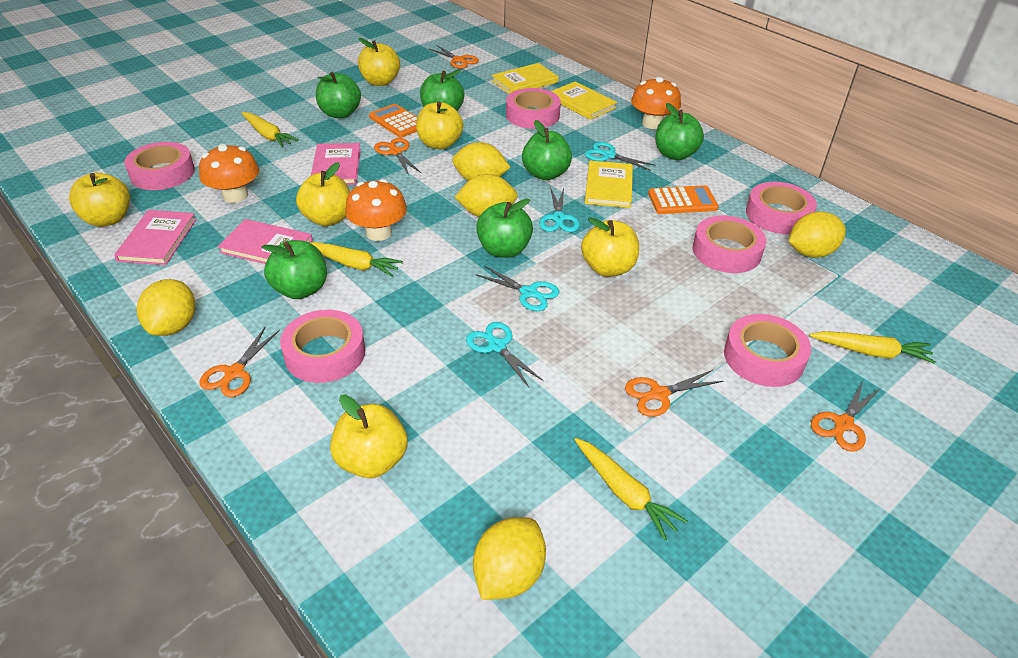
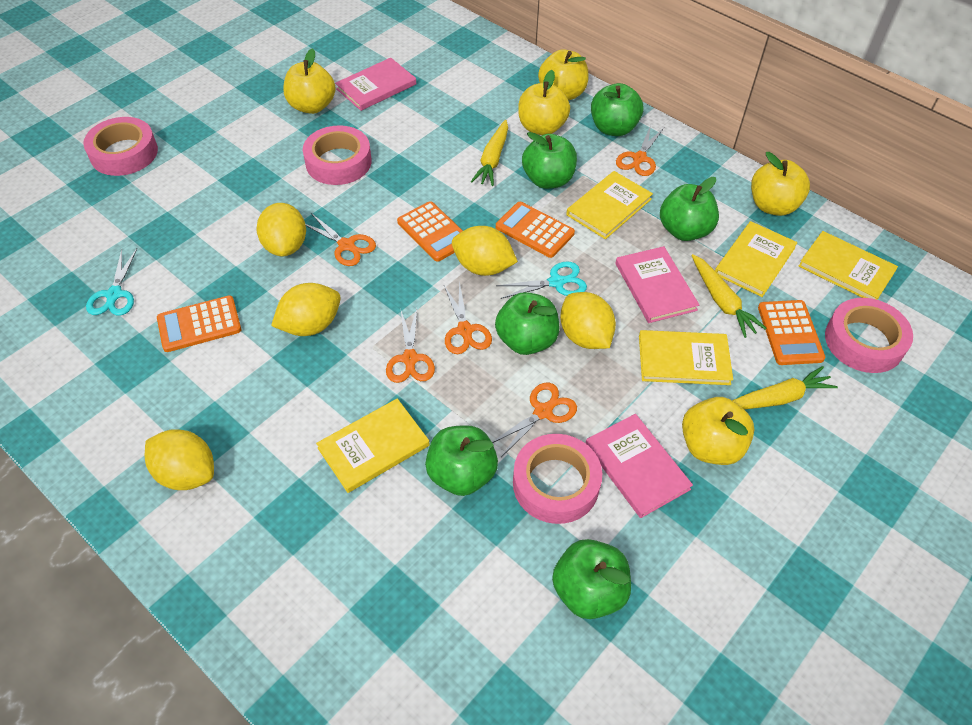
orange calculator: 2 -> 4
orange mushroom: 3 -> 0
pink tape: 6 -> 4
turquoise scissors: 4 -> 2
yellow apple: 6 -> 5
yellow book: 3 -> 5
yellow carrot: 4 -> 3

